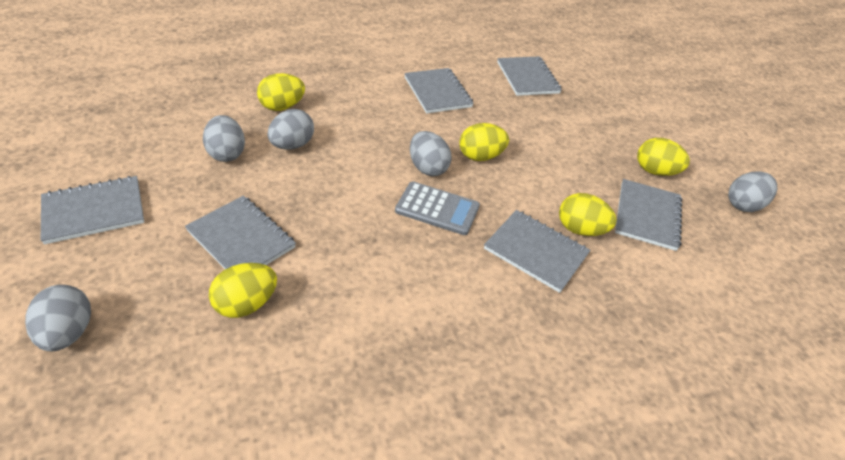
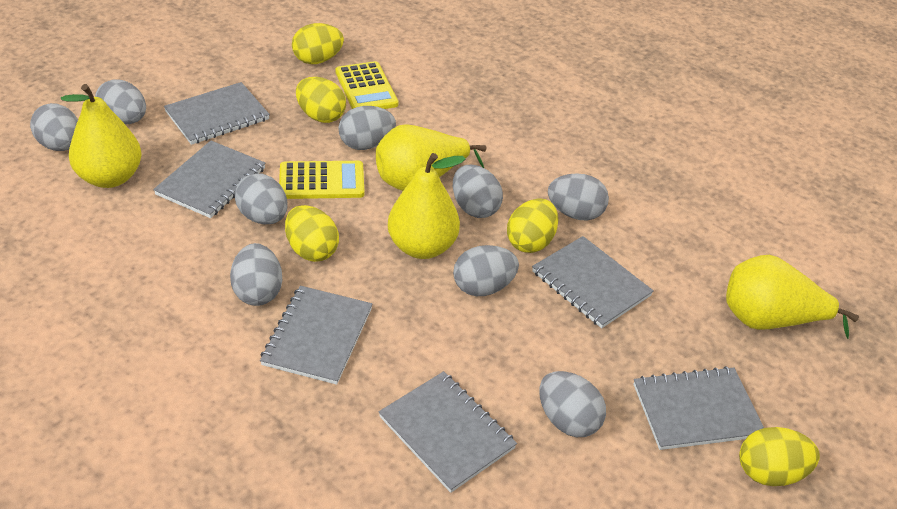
grey calculator: 1 -> 0
grey egg: 5 -> 9
yellow calculator: 0 -> 2
yellow pear: 0 -> 4

